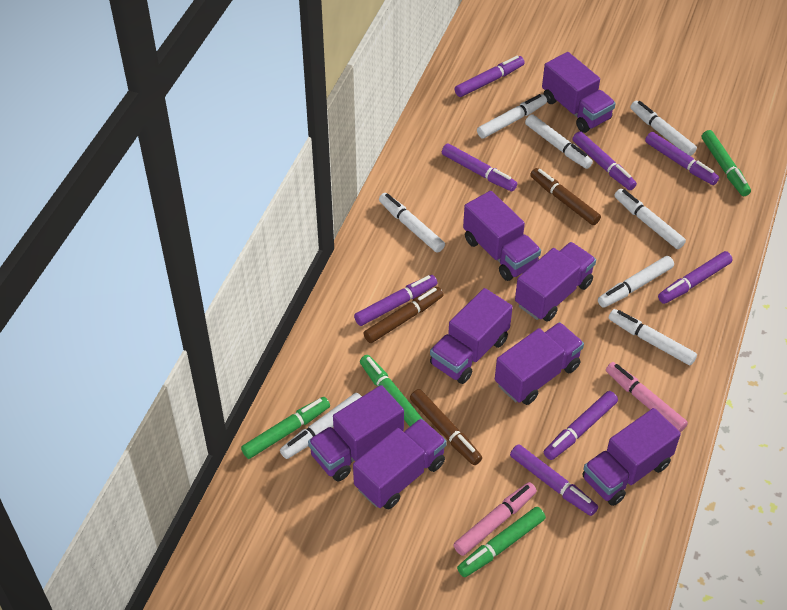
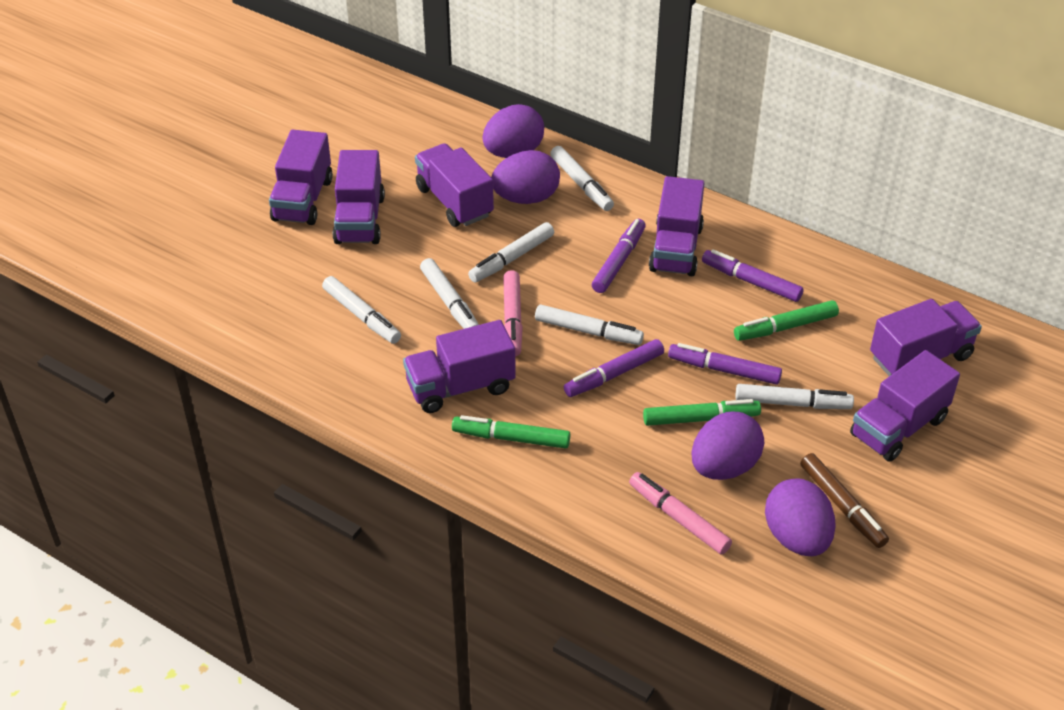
brown marker: 3 -> 1
green marker: 4 -> 3
purple egg: 0 -> 4
purple marker: 8 -> 4
purple truck: 8 -> 7
white marker: 8 -> 6

